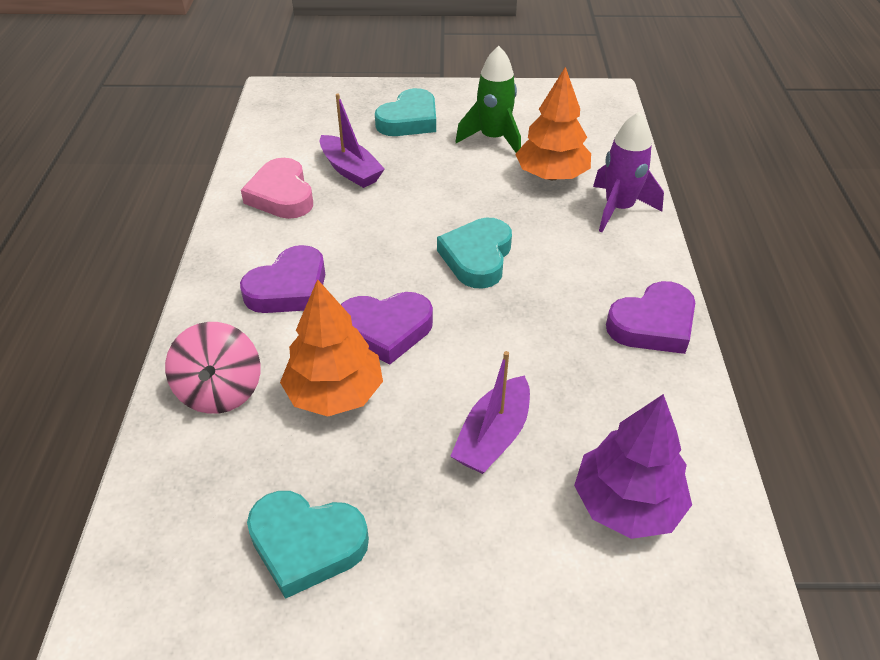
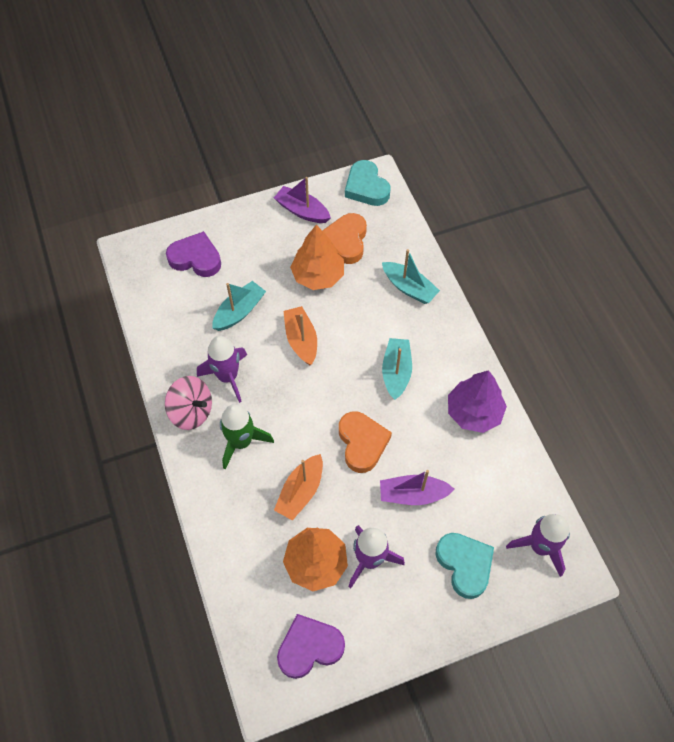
orange boat: 0 -> 2
orange heart: 0 -> 2
pink heart: 1 -> 0
purple heart: 3 -> 2
purple rocket: 1 -> 3
turquoise boat: 0 -> 3
turquoise heart: 3 -> 2

